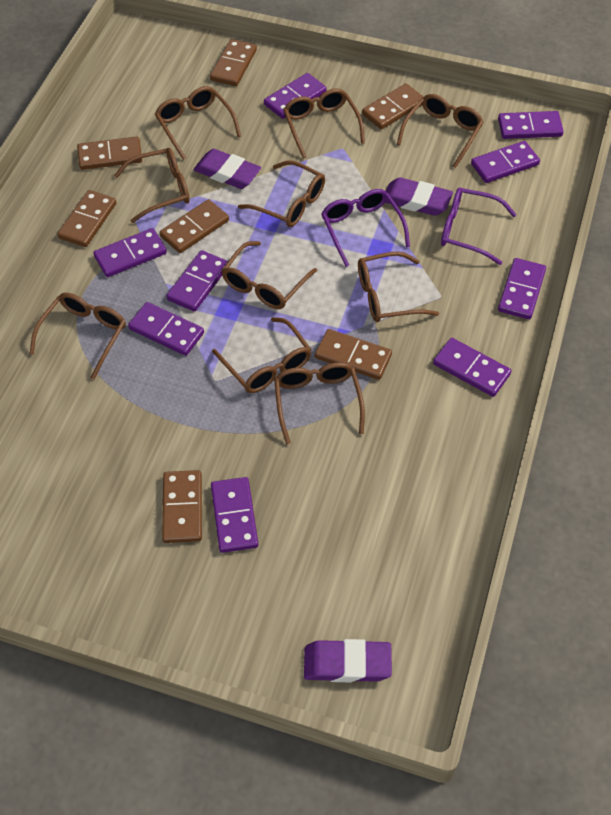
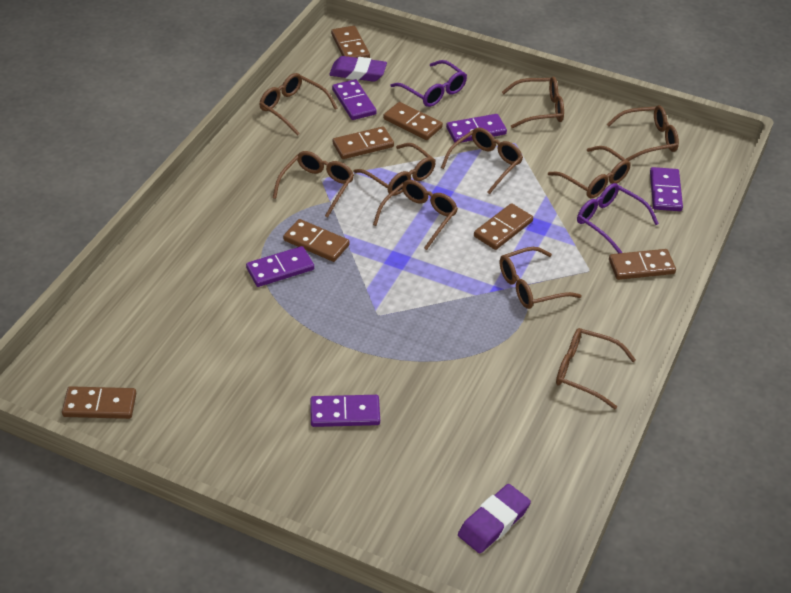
purple domino: 9 -> 5
purple eraser: 3 -> 2

